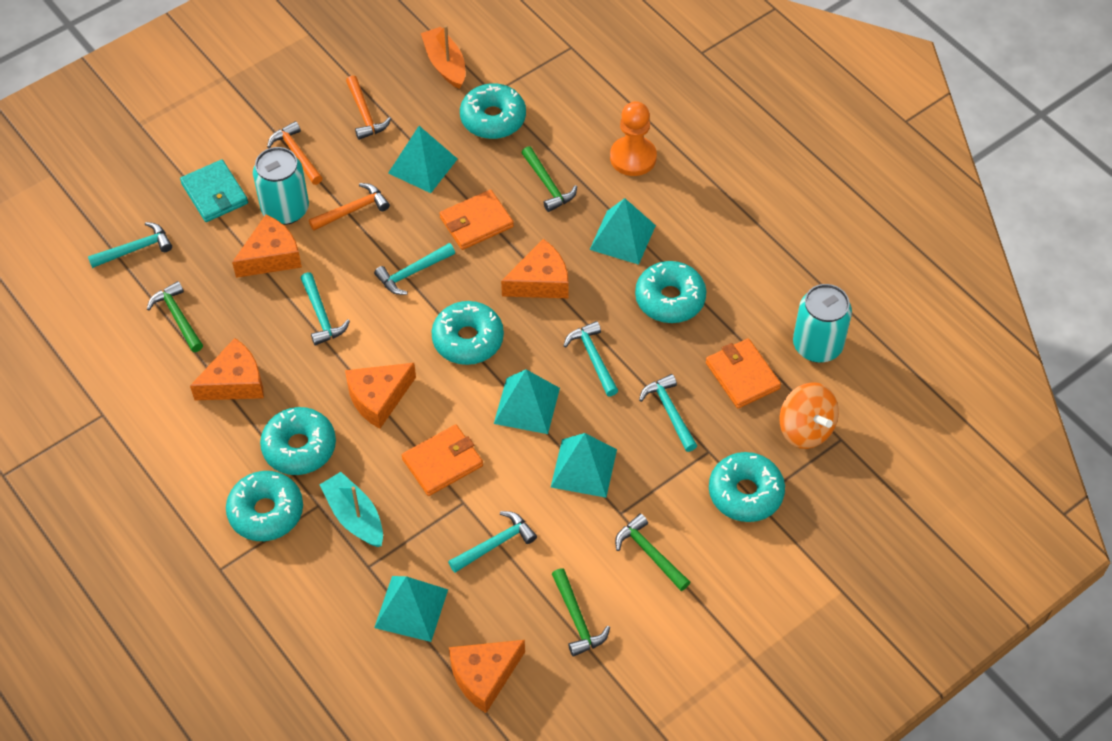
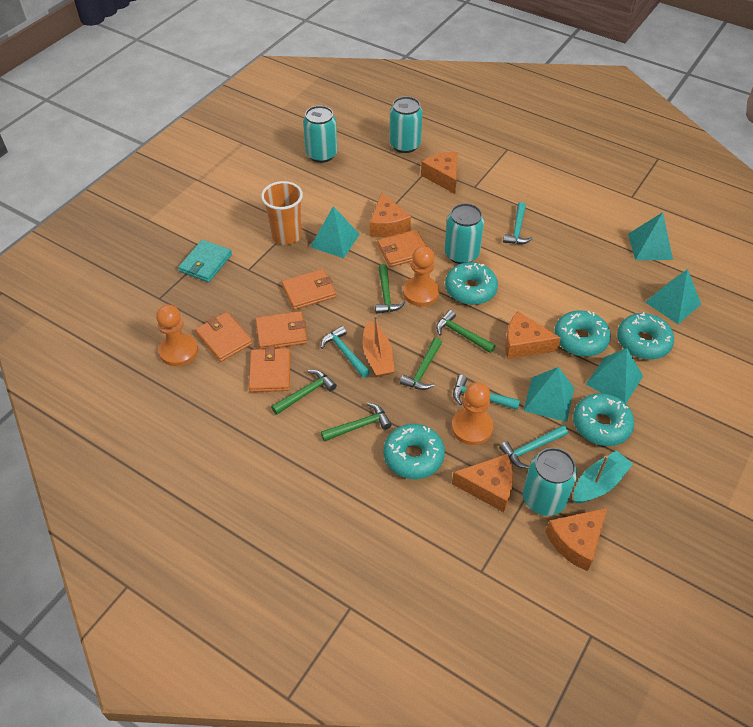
green hammer: 4 -> 5
orange cup: 0 -> 1
orange hammer: 3 -> 0
orange pawn: 1 -> 3
orange spinning top: 1 -> 0
orange wallet: 3 -> 5
turquoise can: 2 -> 4
turquoise donut: 6 -> 5
turquoise hammer: 6 -> 4

